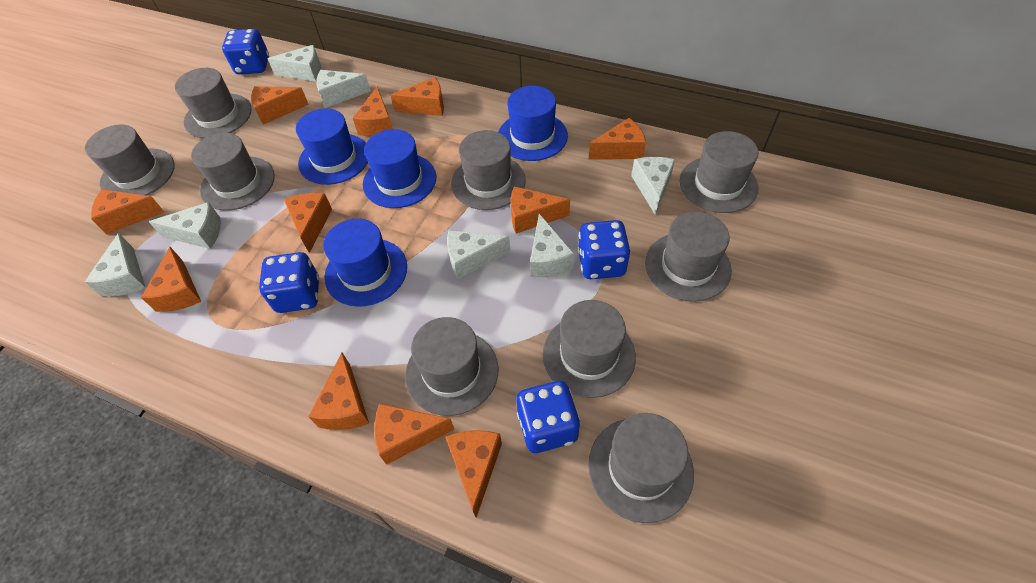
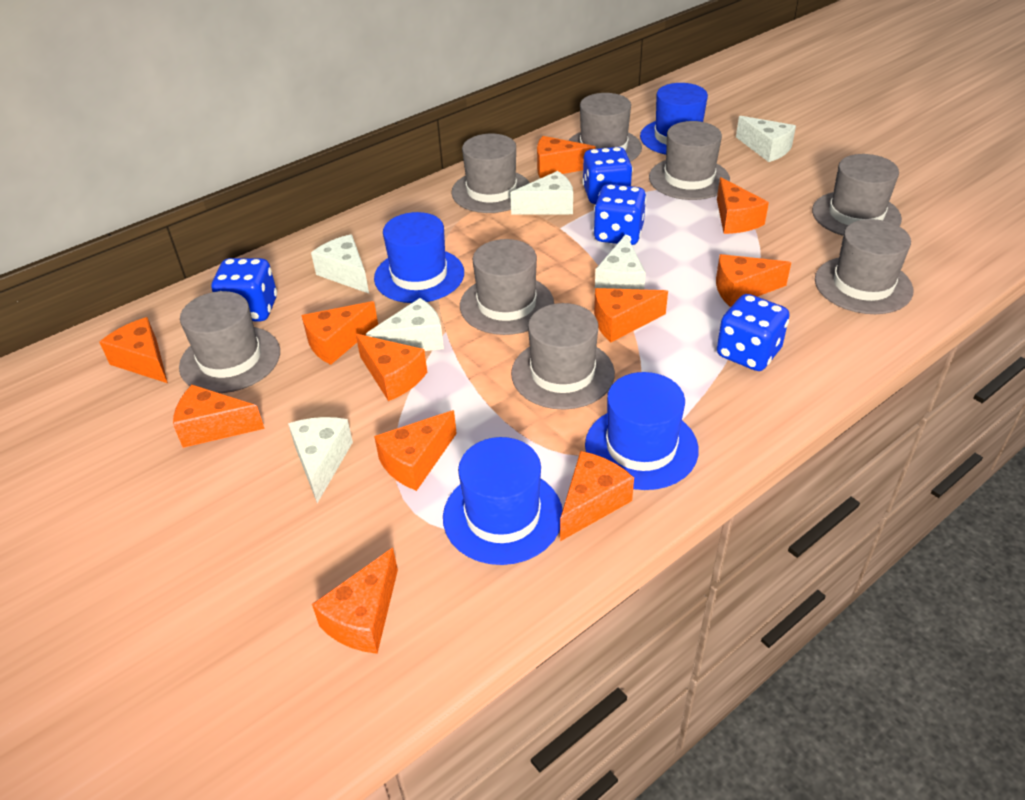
grey hat: 9 -> 8
white cheese: 7 -> 6

